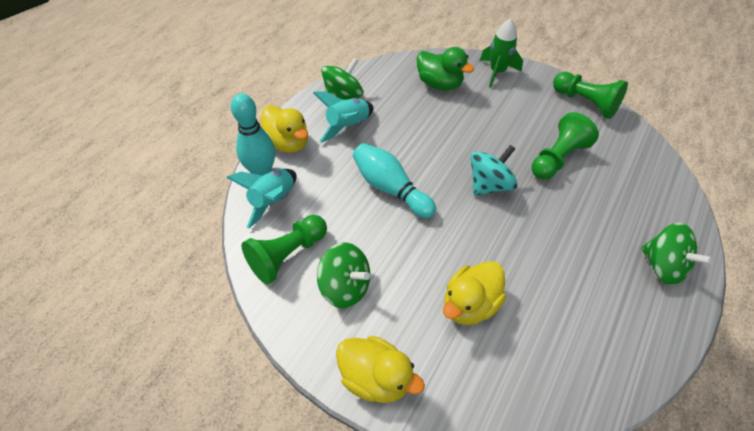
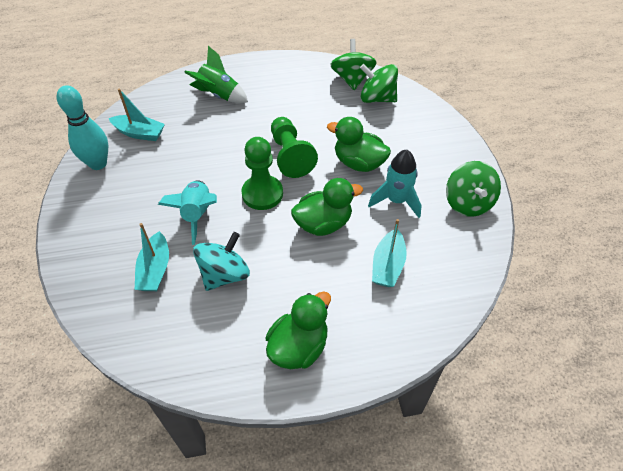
green duck: 1 -> 3
green pawn: 3 -> 2
turquoise boat: 0 -> 3
turquoise bowling pin: 2 -> 1
yellow duck: 3 -> 0

